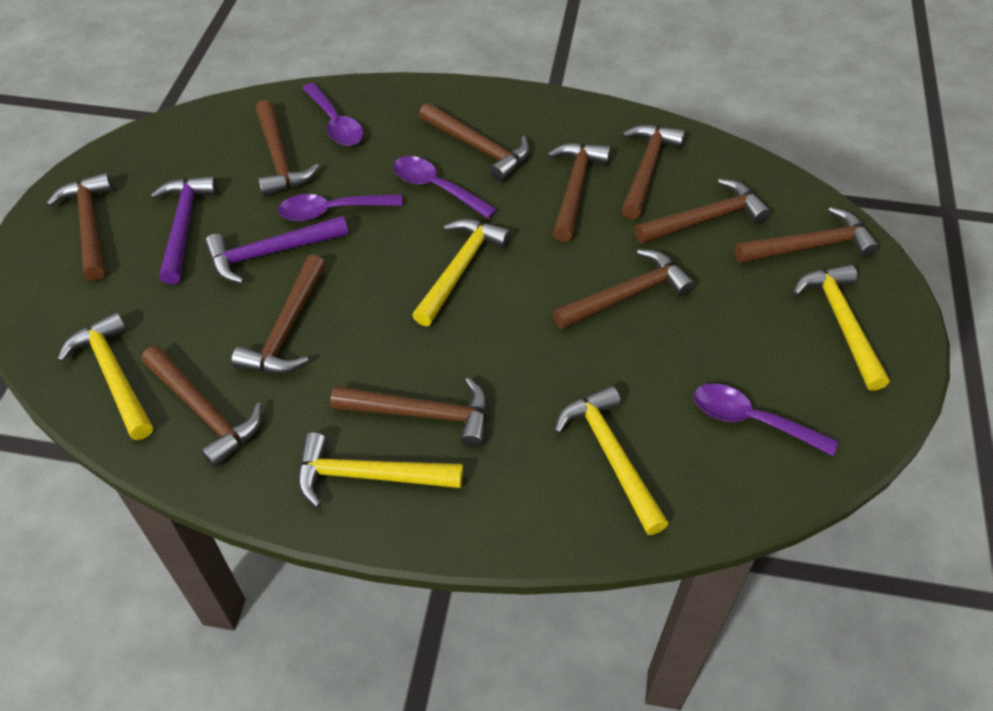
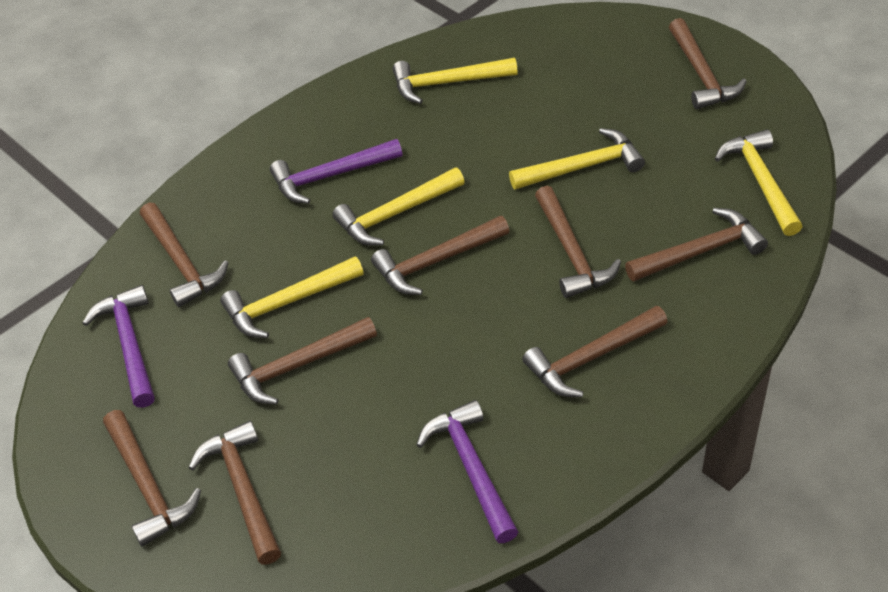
brown hammer: 11 -> 9
purple hammer: 2 -> 3
purple spoon: 4 -> 0

